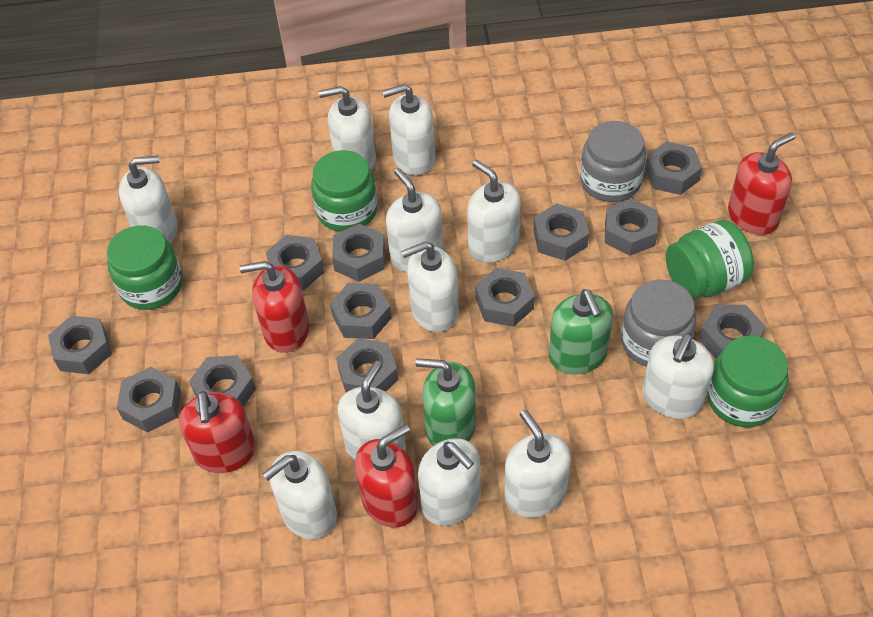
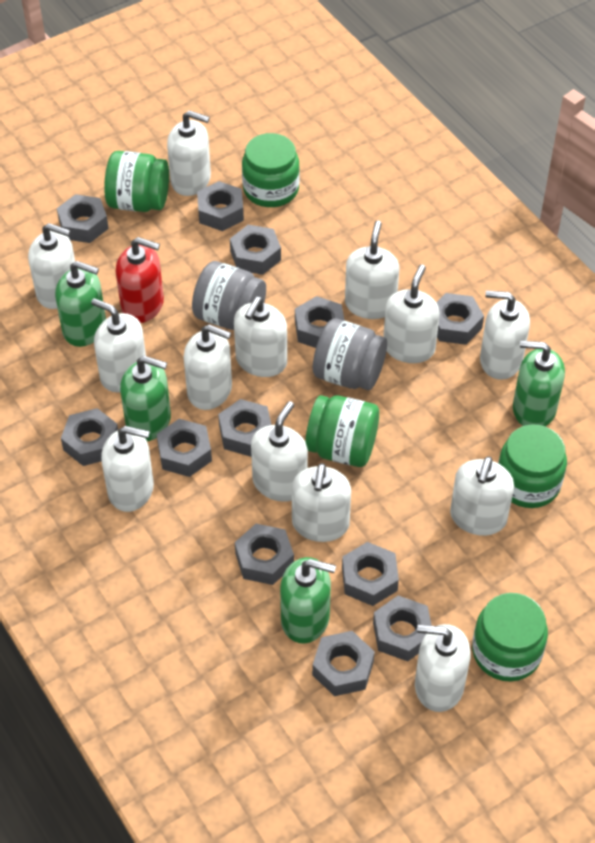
green jar: 4 -> 5
green soap dispenser: 2 -> 4
red soap dispenser: 4 -> 1
white soap dispenser: 11 -> 13

